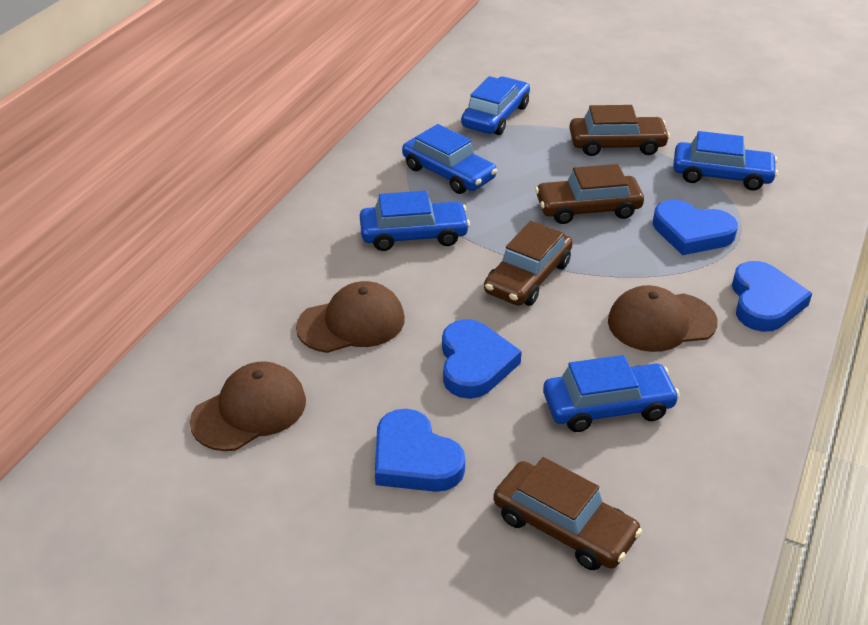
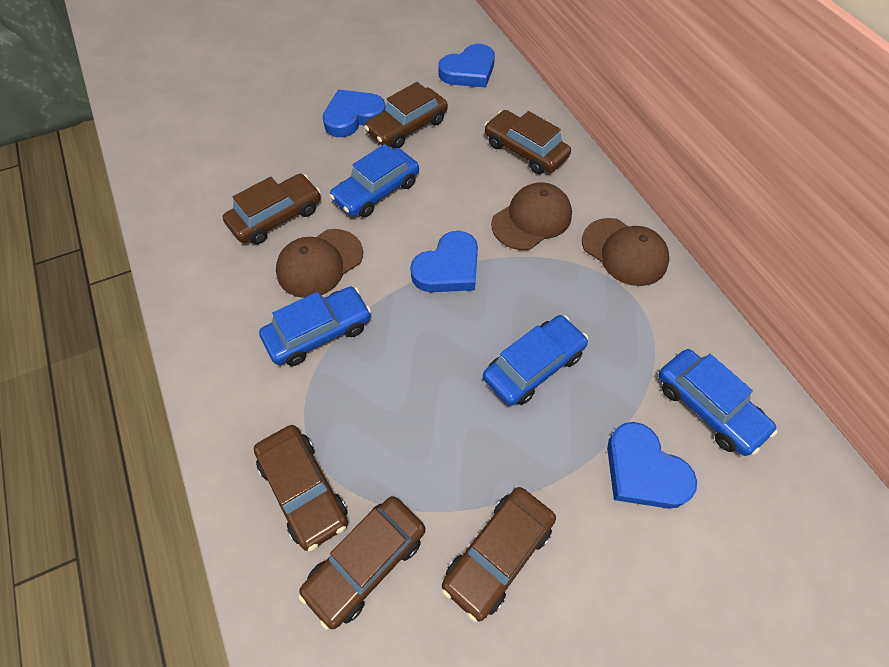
blue car: 5 -> 4
brown car: 4 -> 6

